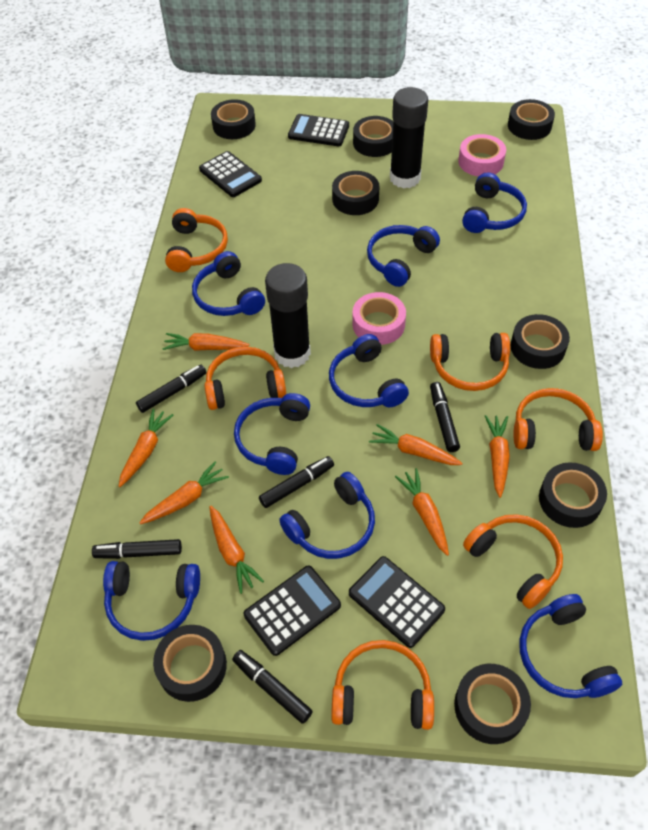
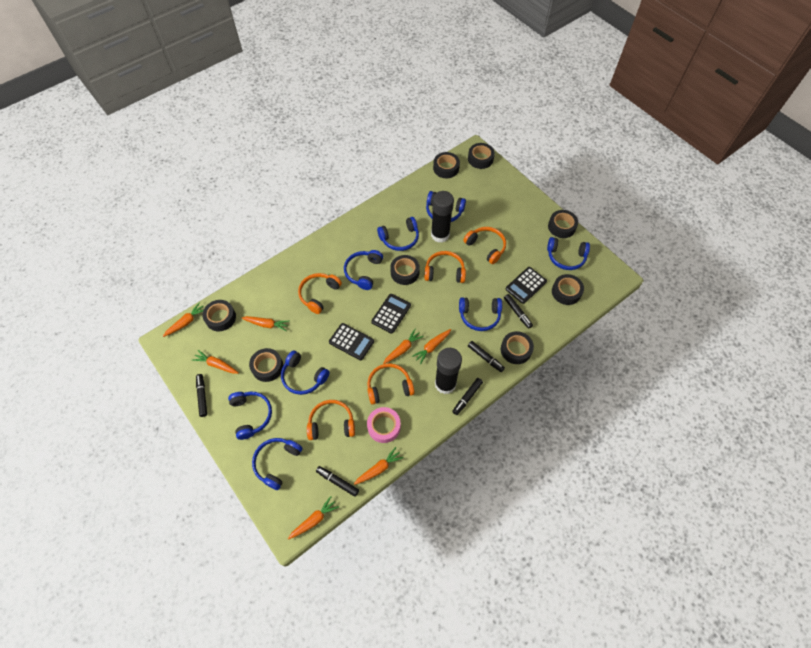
black calculator: 4 -> 3
orange headphones: 6 -> 5
pink tape: 2 -> 1

